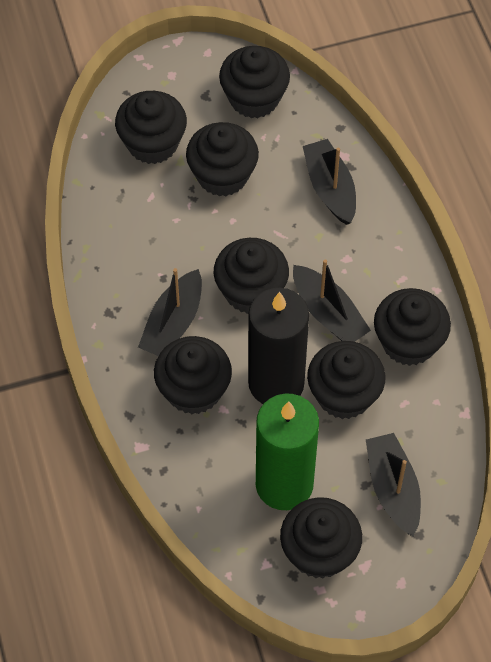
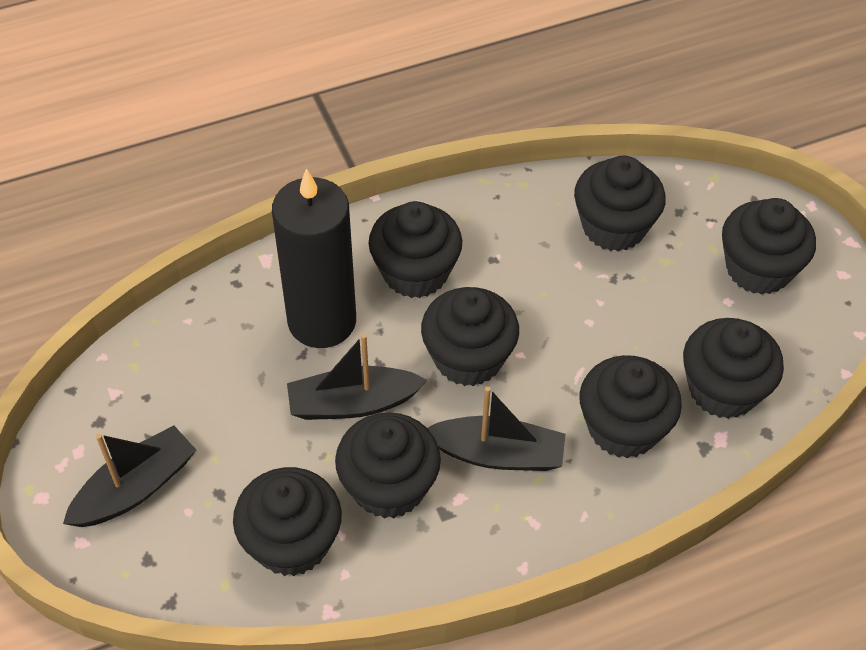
black boat: 4 -> 3
green candle: 1 -> 0

